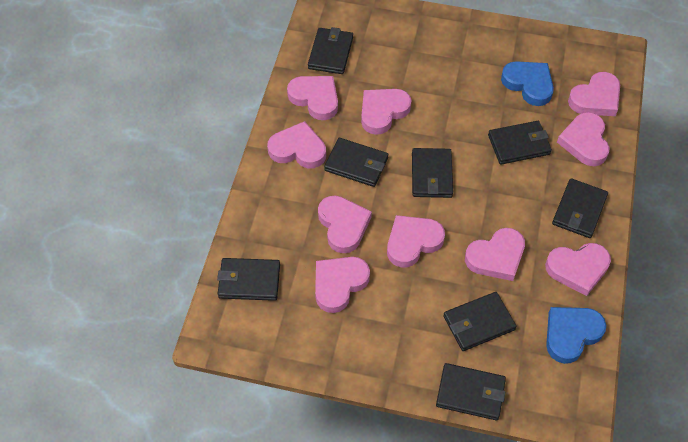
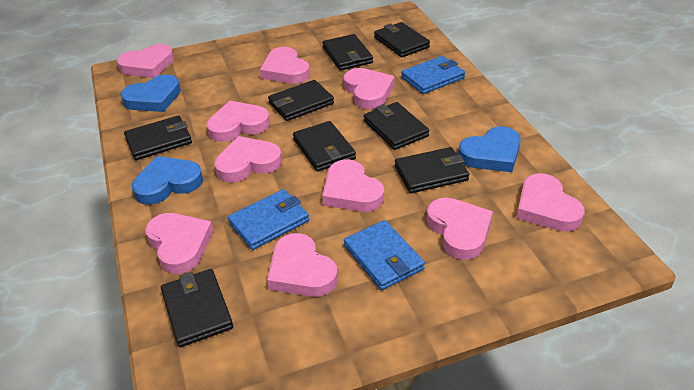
blue heart: 2 -> 3
blue wallet: 0 -> 3

